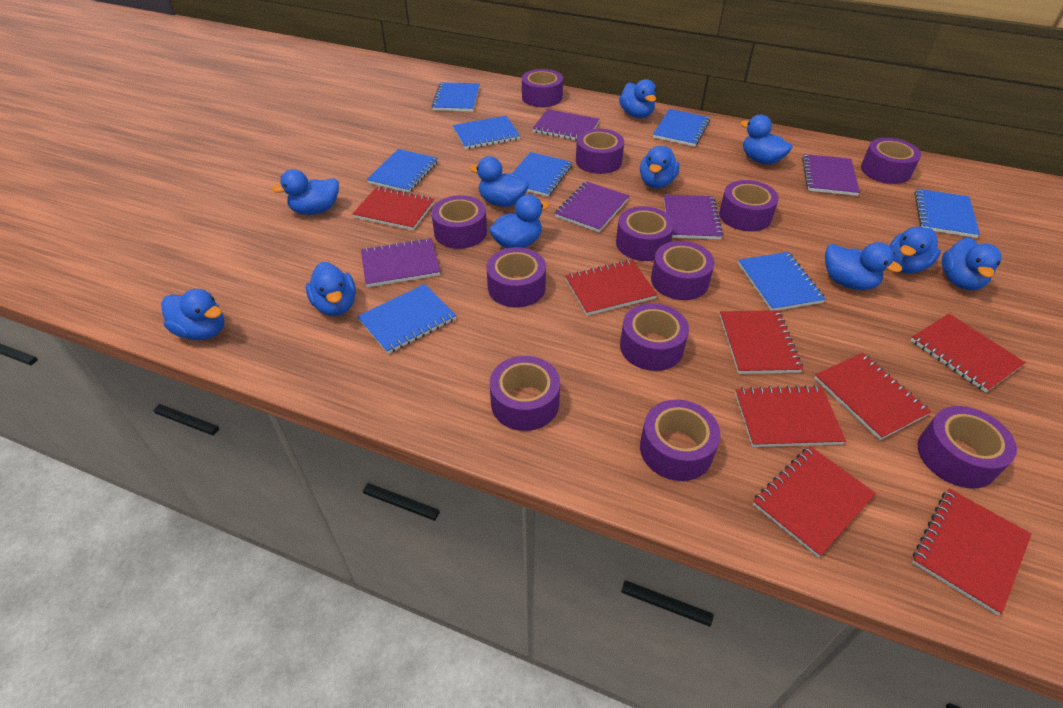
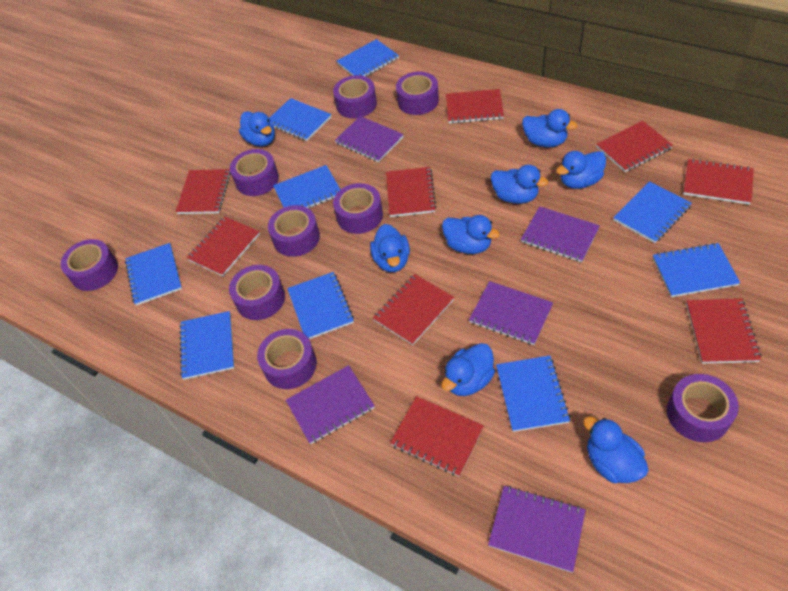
blue duck: 11 -> 8
blue notebook: 8 -> 9
purple tape: 12 -> 9
red notebook: 8 -> 9

